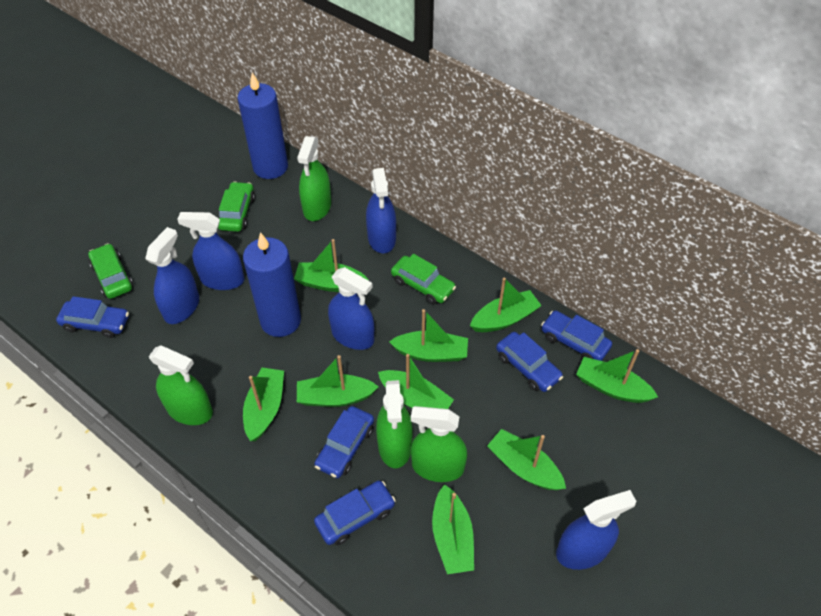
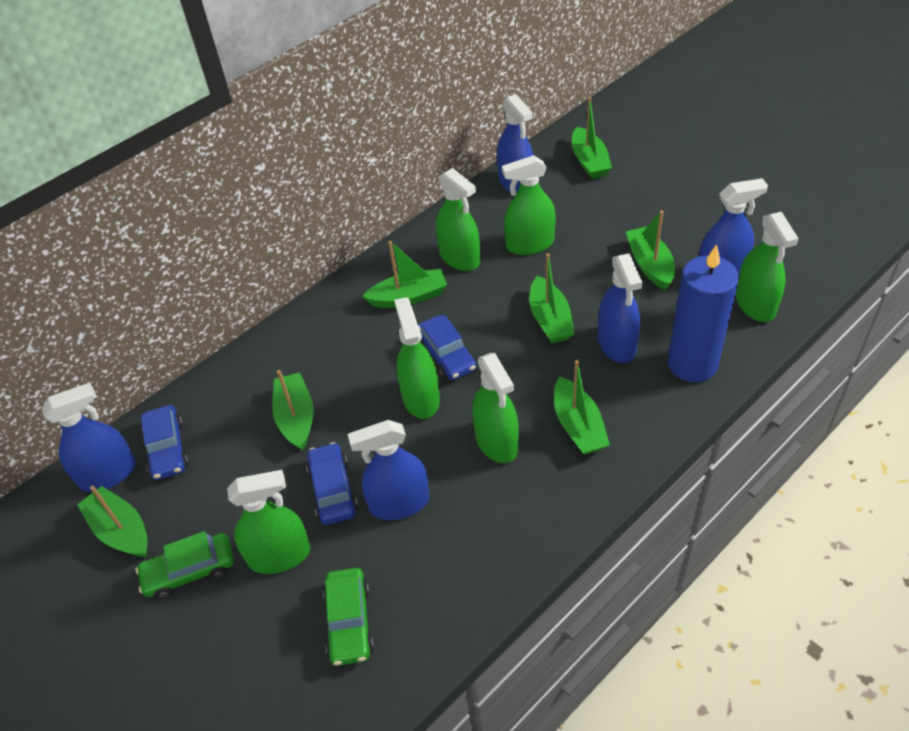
blue candle: 2 -> 1
blue car: 5 -> 3
green boat: 9 -> 7
green car: 3 -> 2
green spray bottle: 4 -> 6

